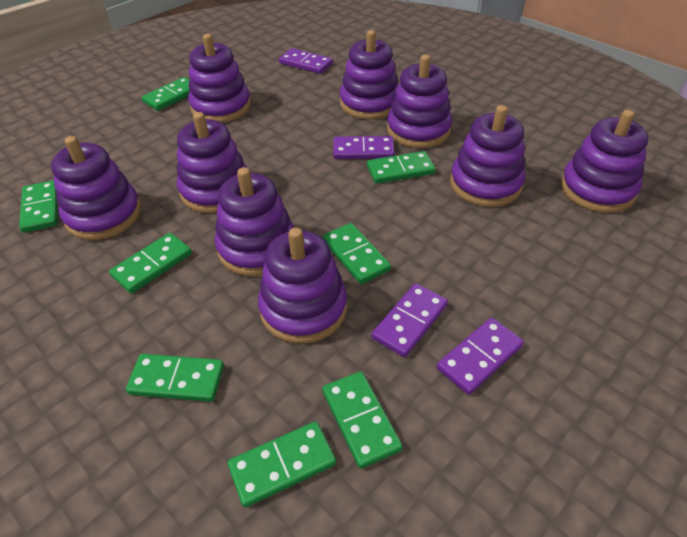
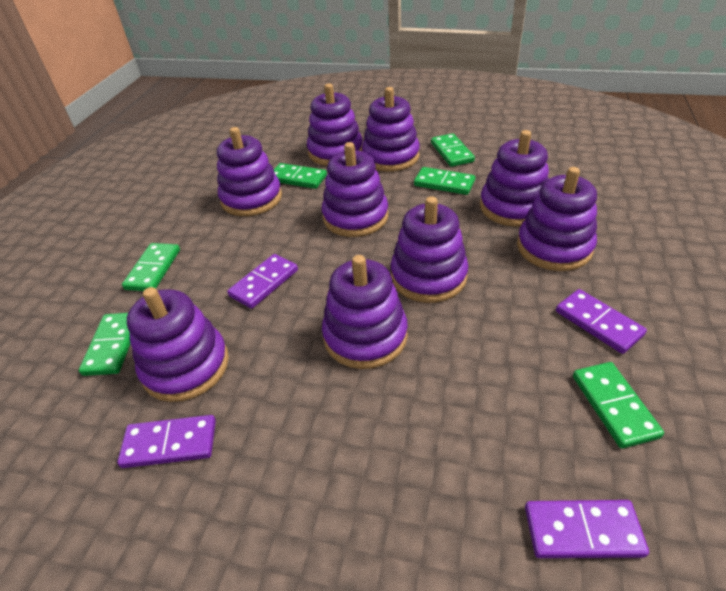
green domino: 8 -> 6

